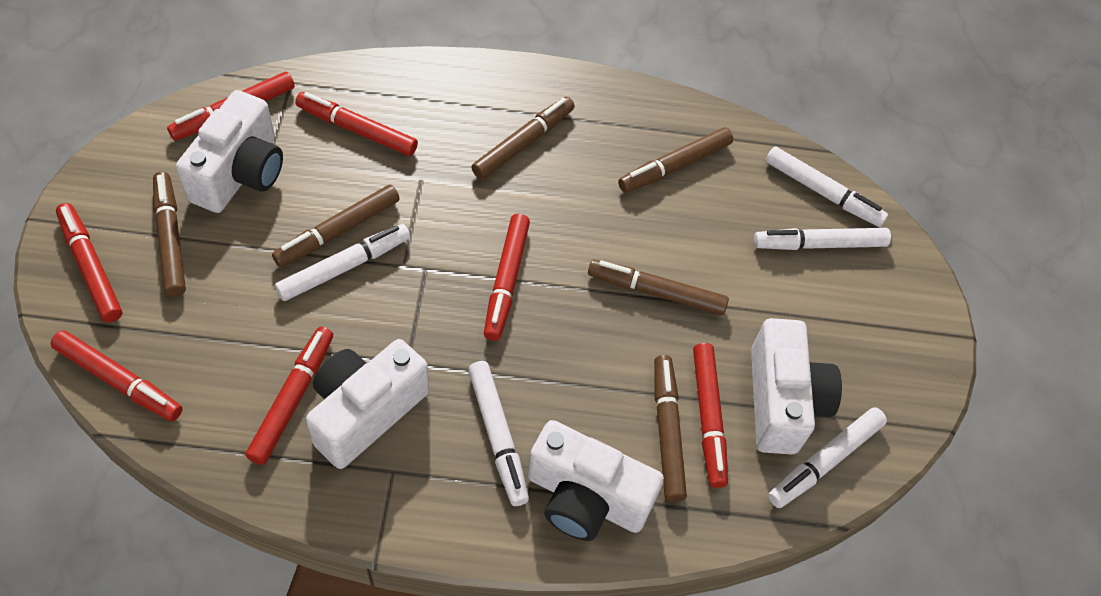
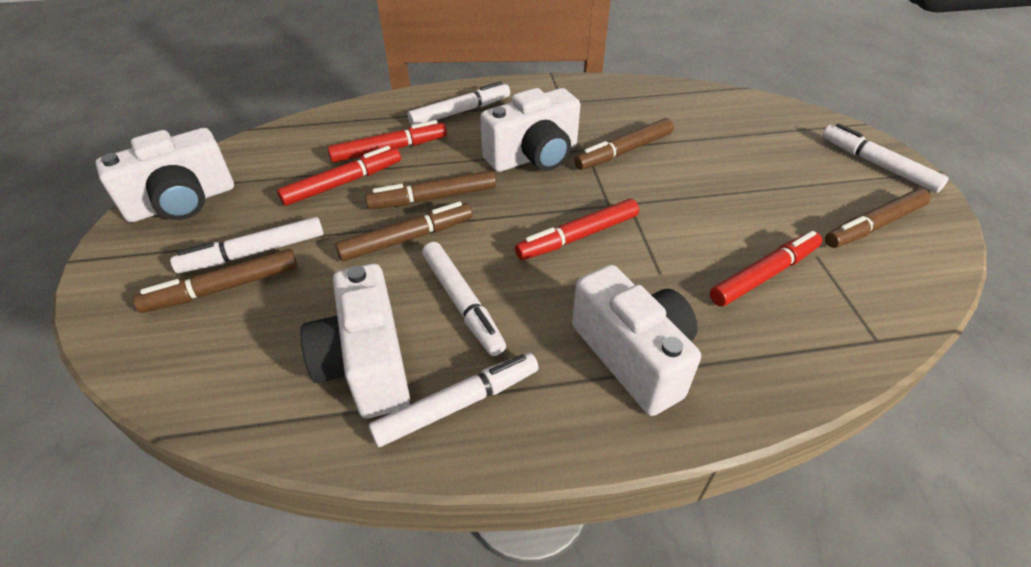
brown marker: 6 -> 5
red marker: 7 -> 4

